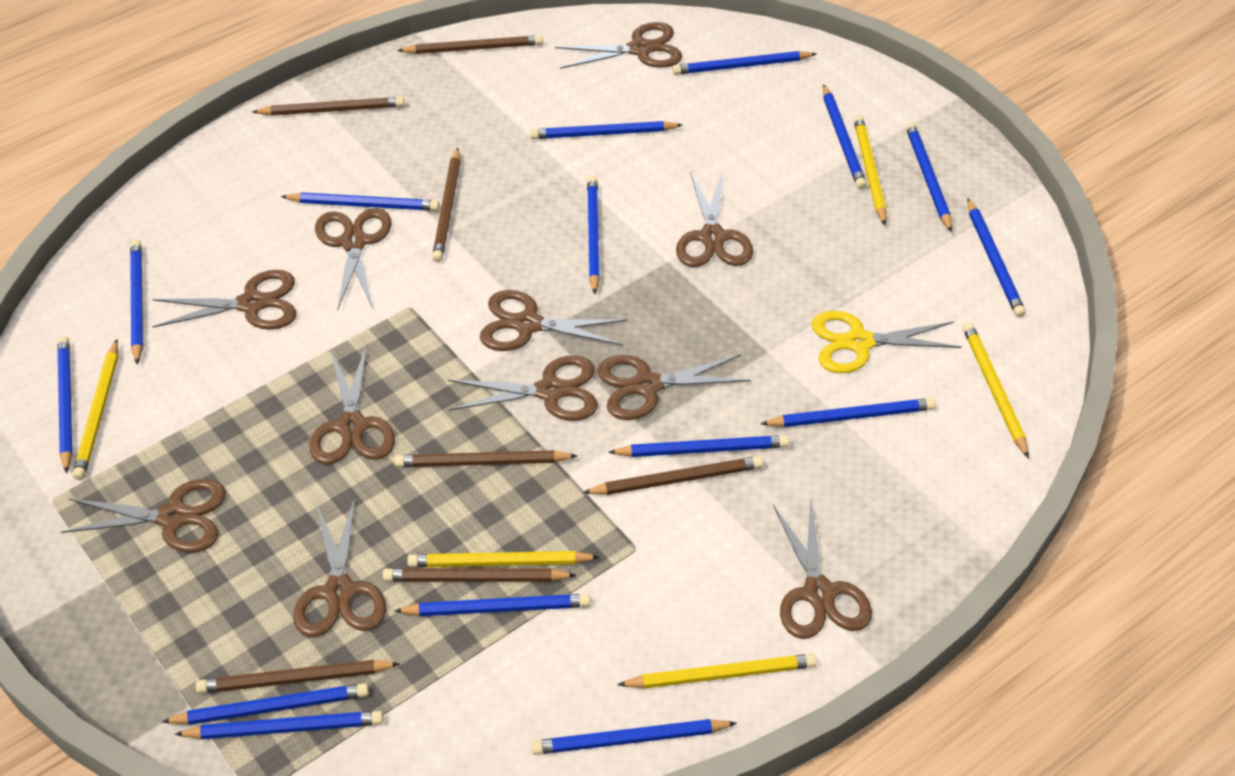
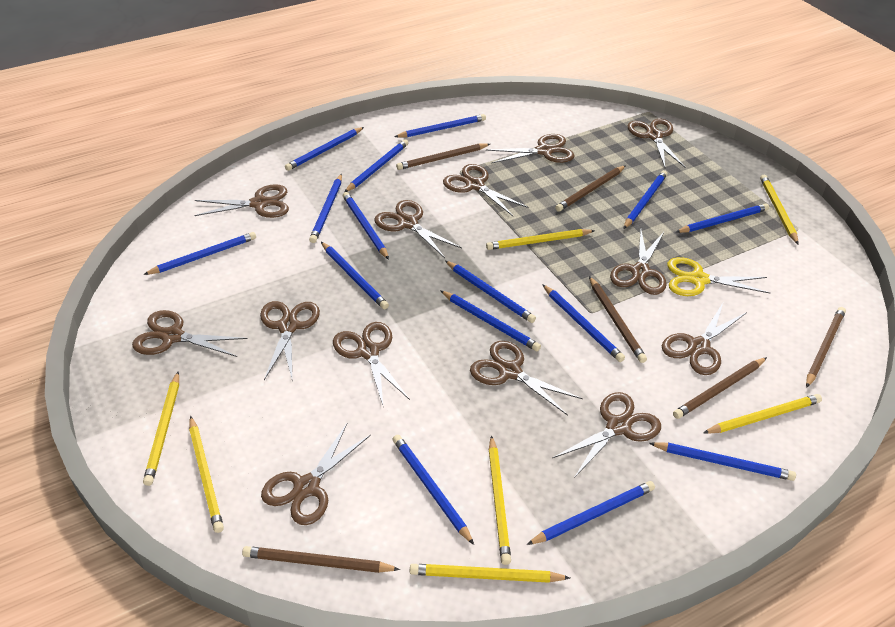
brown pencil: 7 -> 6
brown scissors: 11 -> 13
yellow pencil: 5 -> 7

